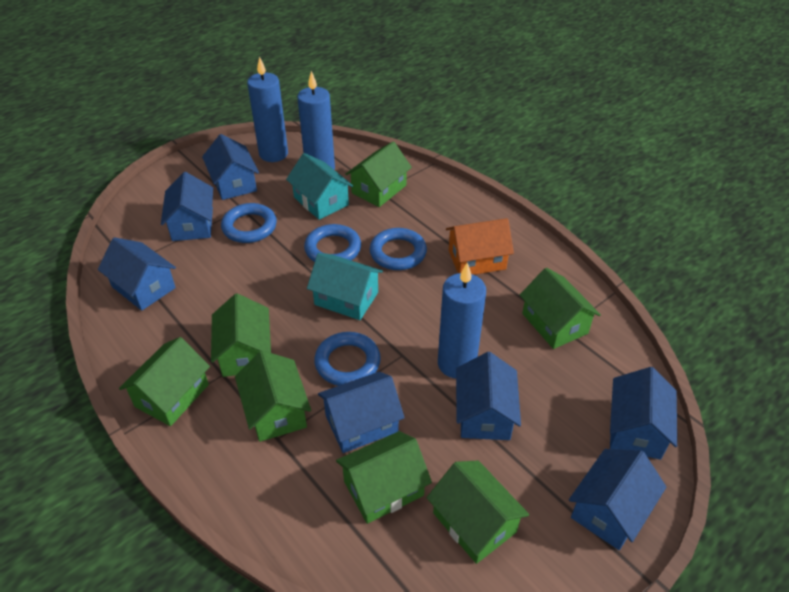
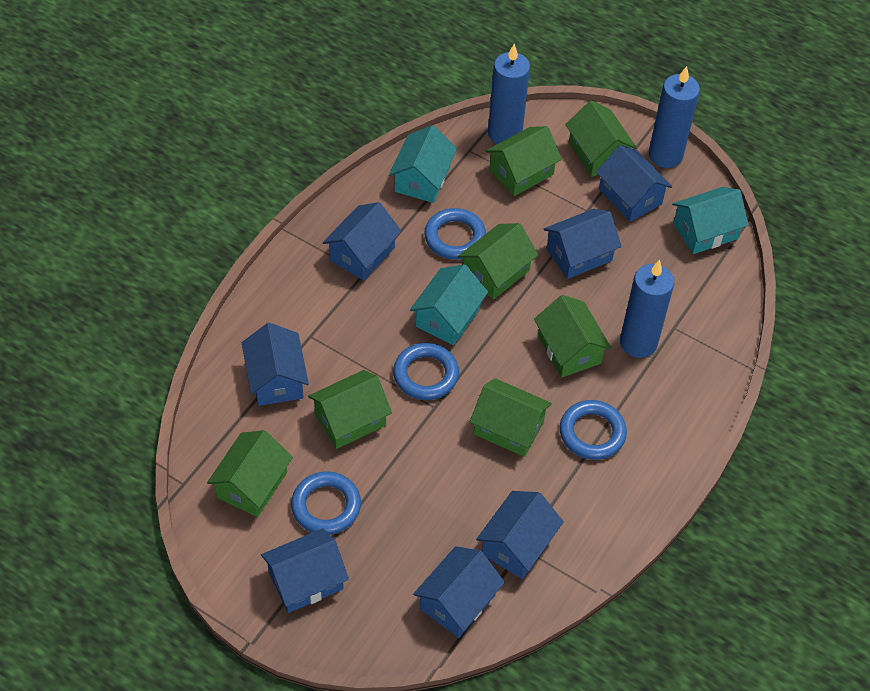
orange house: 1 -> 0
turquoise house: 2 -> 3

